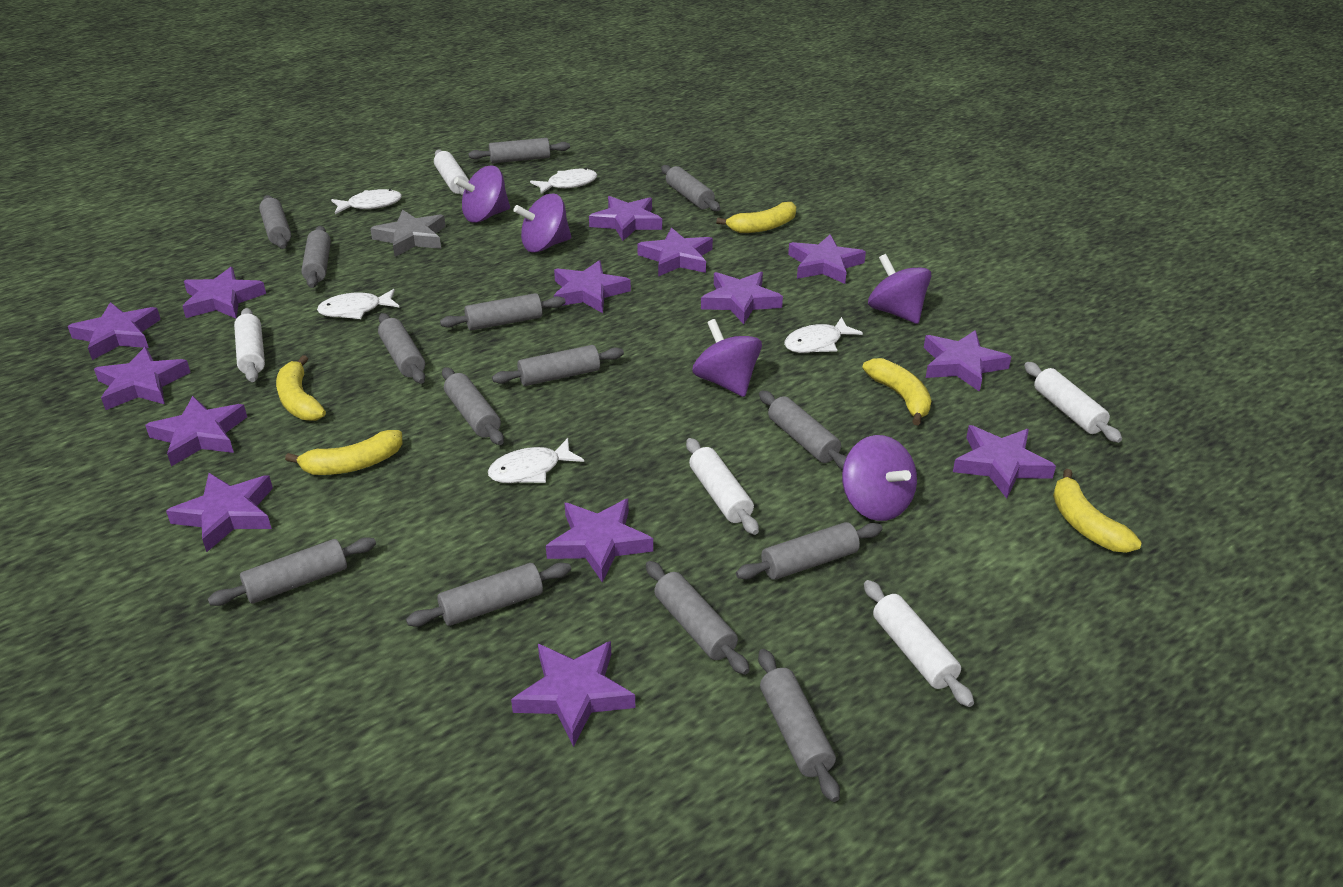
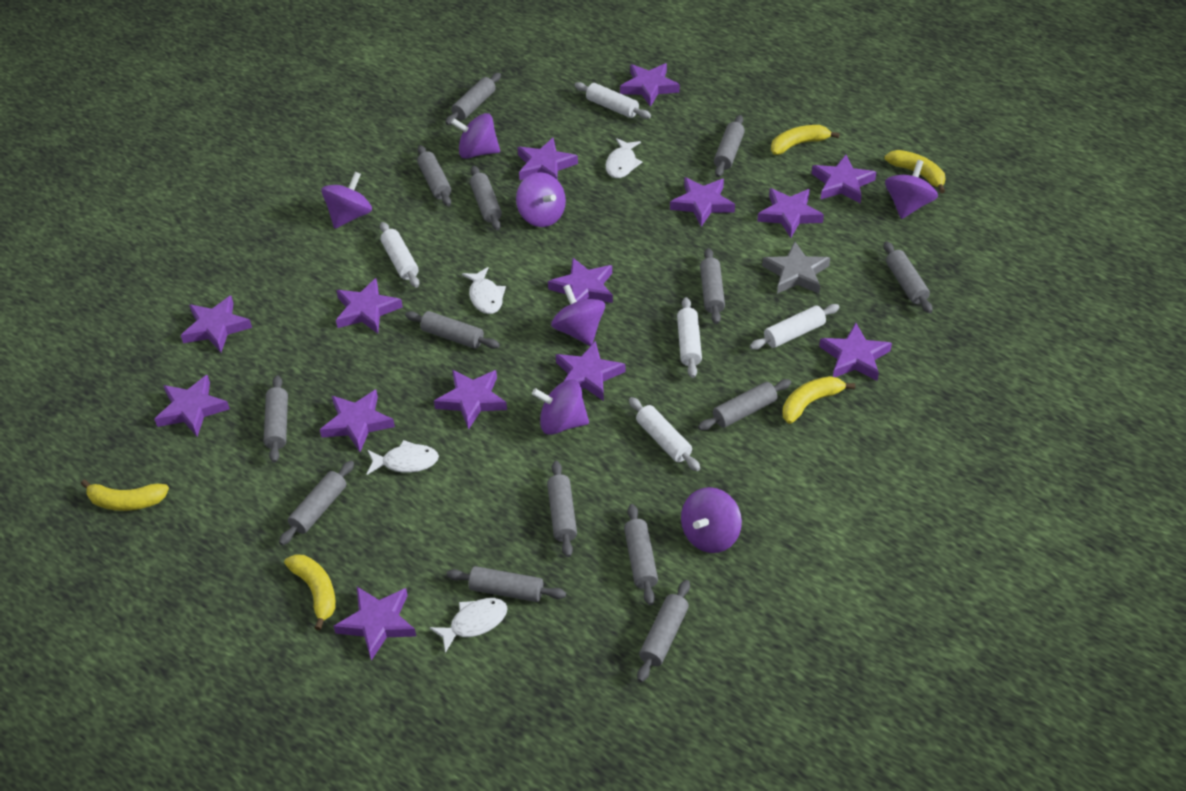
purple spinning top: 5 -> 7
white fish: 5 -> 4

